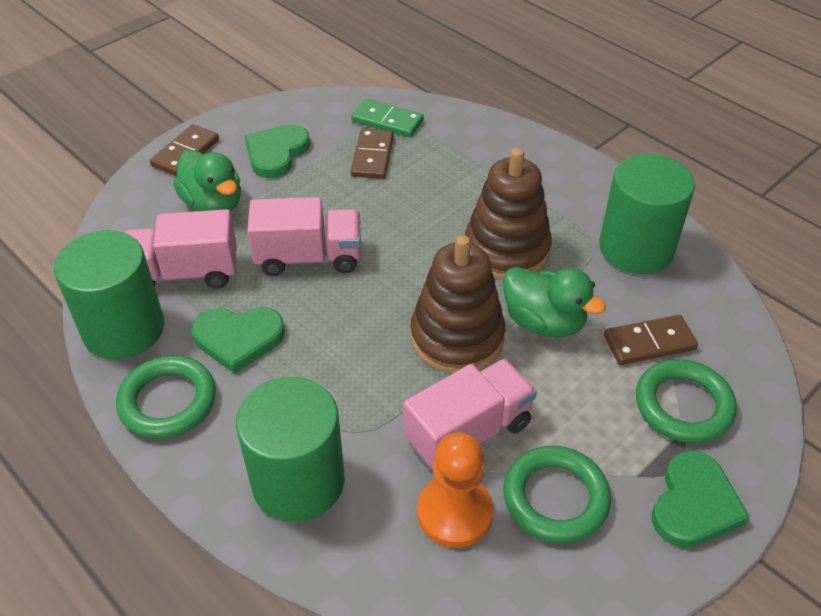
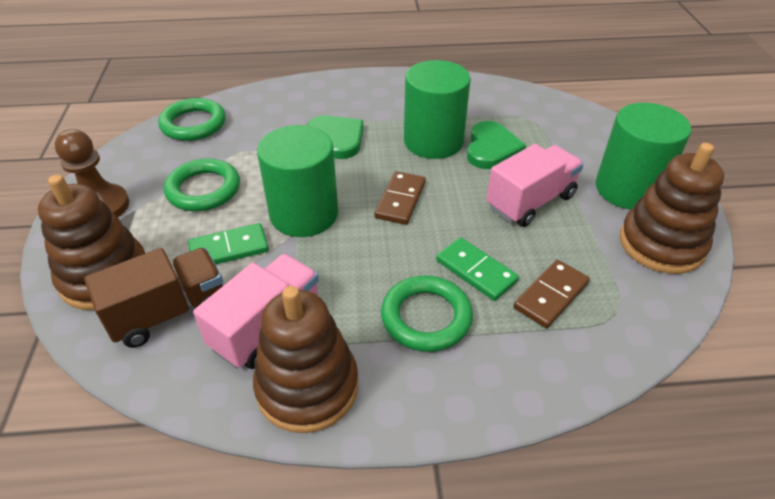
brown domino: 3 -> 2
brown pawn: 0 -> 1
brown stacking toy: 2 -> 3
brown truck: 0 -> 1
green domino: 1 -> 2
green duck: 2 -> 0
green heart: 3 -> 2
orange pawn: 1 -> 0
pink truck: 3 -> 2

